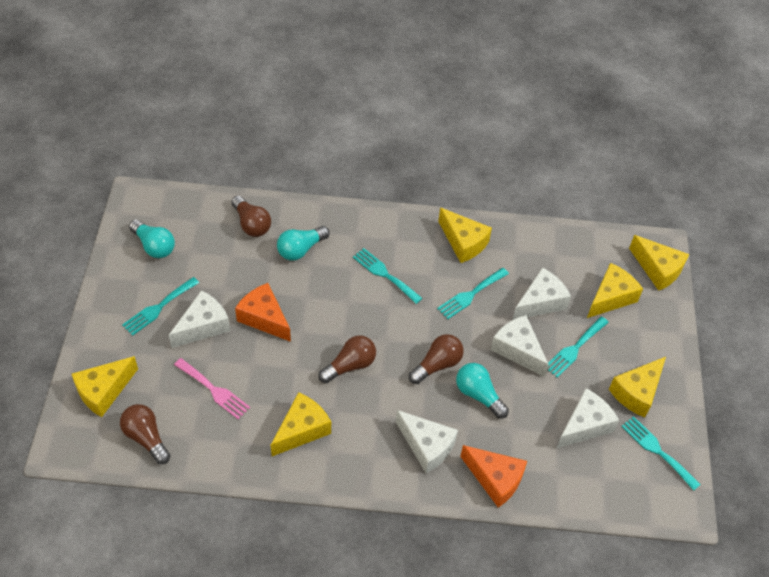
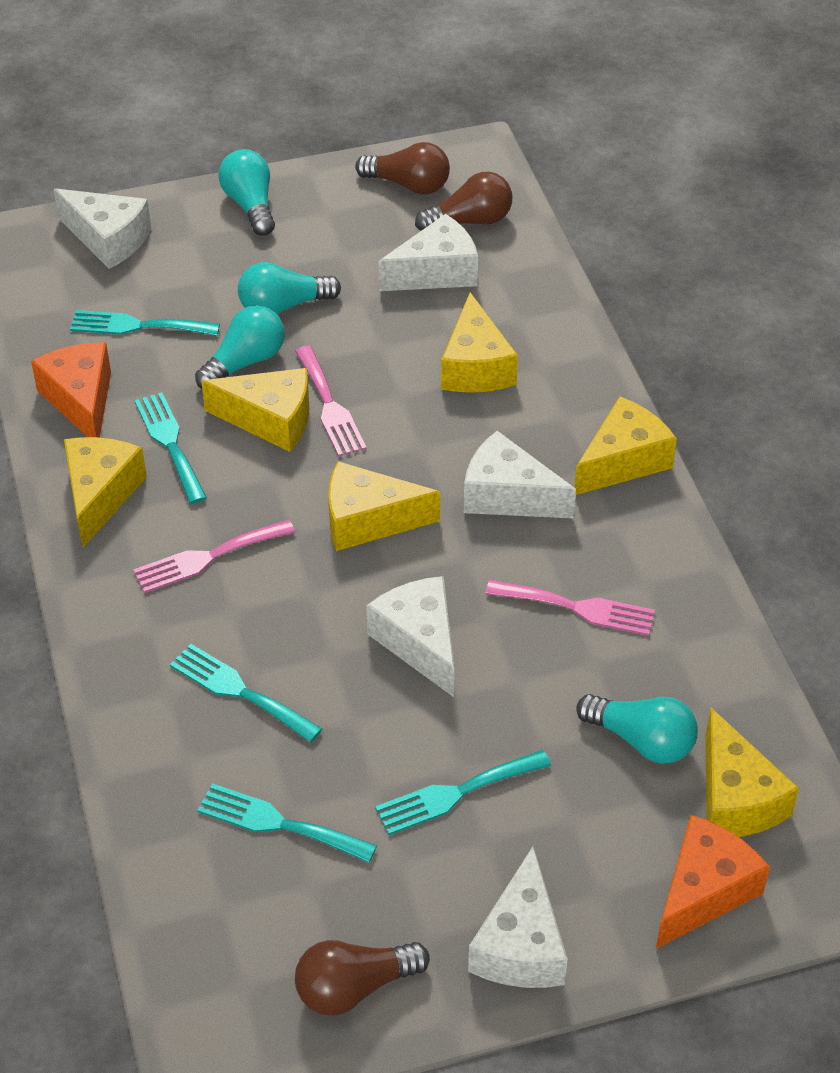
brown light bulb: 4 -> 3
pink fork: 1 -> 3
turquoise light bulb: 3 -> 4

